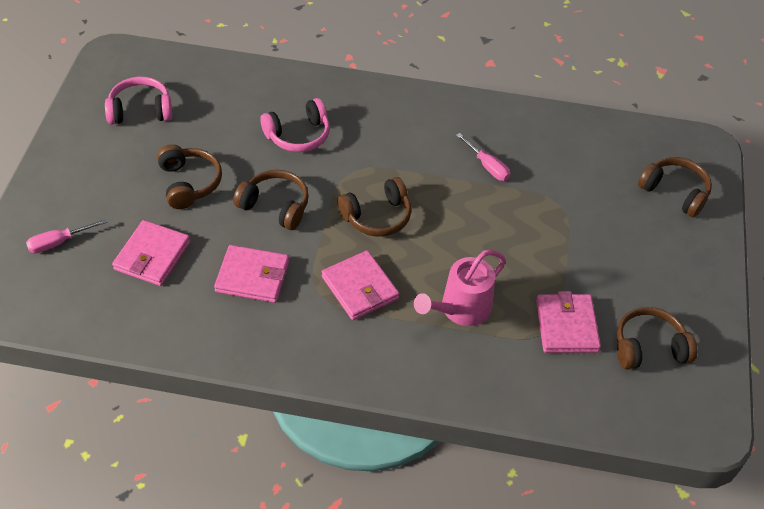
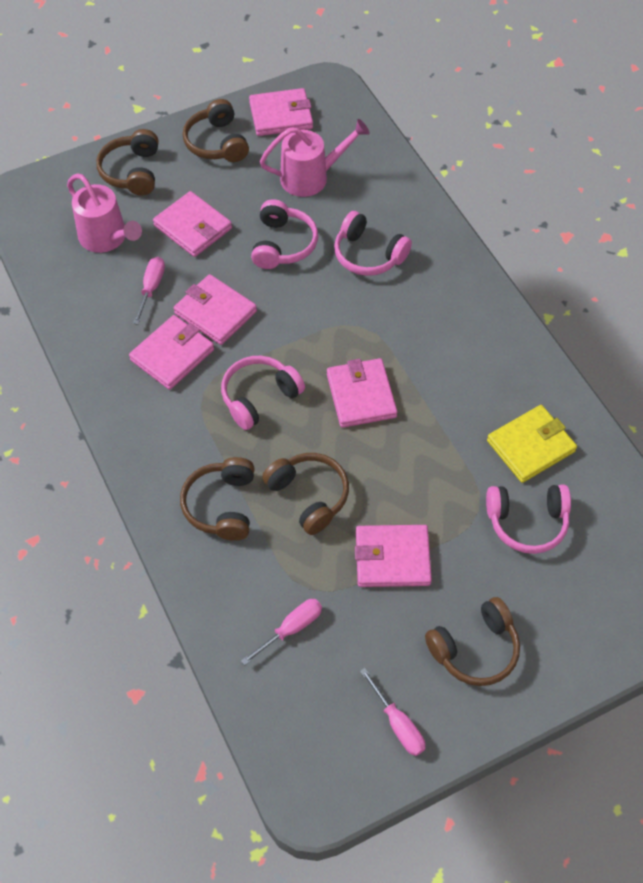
pink headphones: 2 -> 4
pink screwdriver: 2 -> 3
pink wallet: 4 -> 6
pink watering can: 1 -> 2
yellow wallet: 0 -> 1

